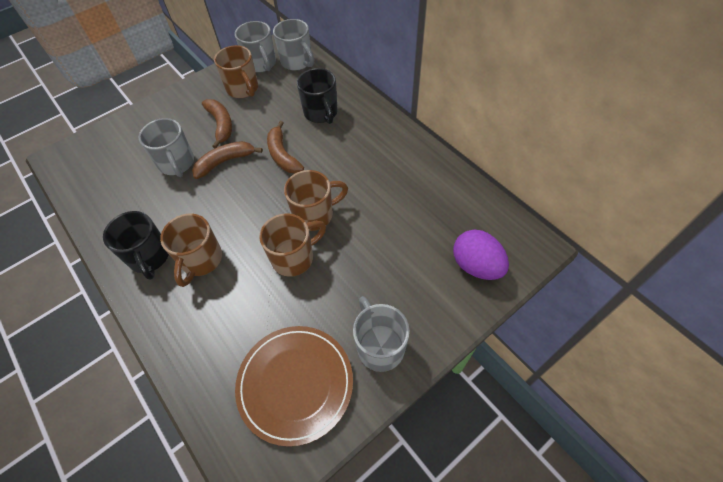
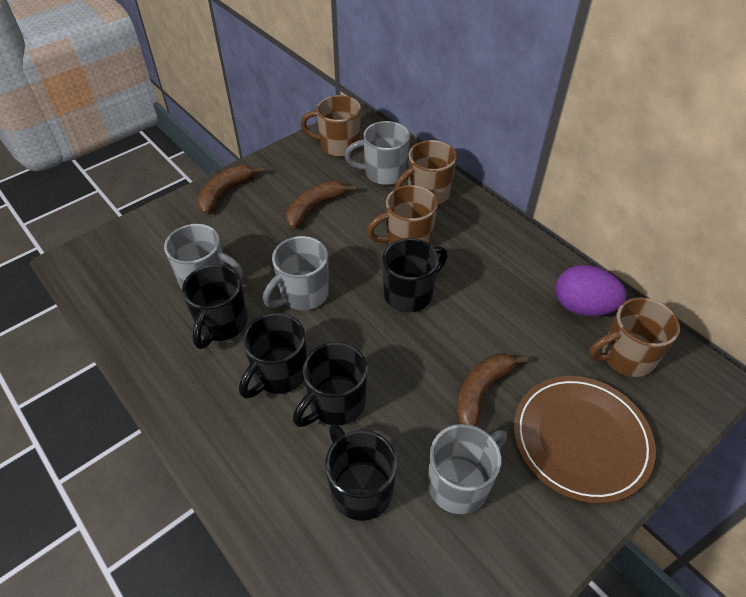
black mug: 2 -> 5

